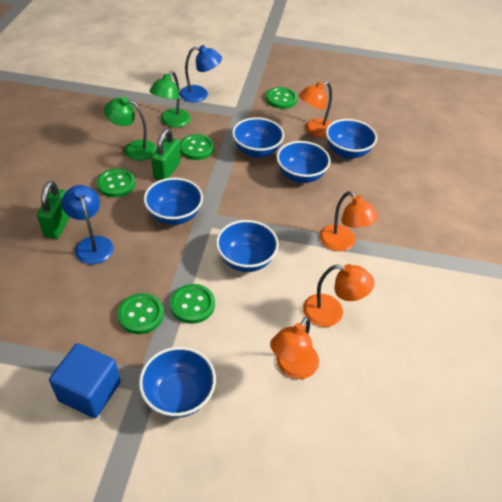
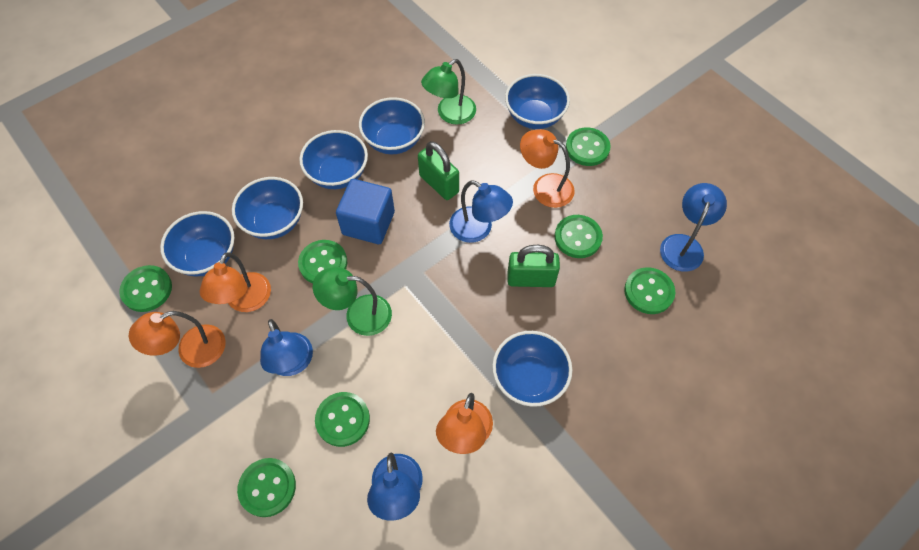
blue lamp: 2 -> 4
green button: 5 -> 7

